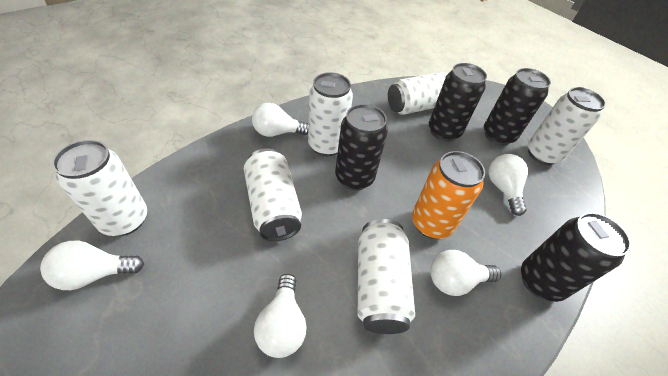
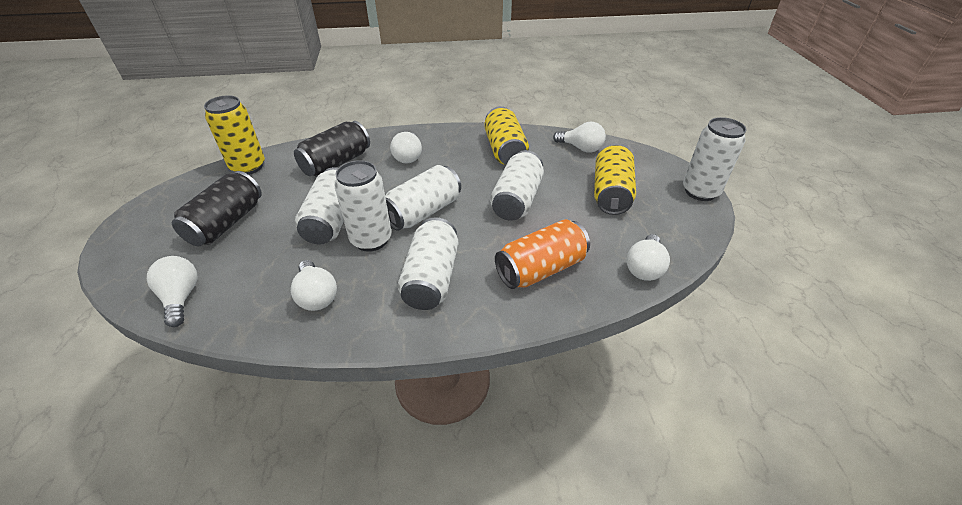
black can: 4 -> 2
yellow can: 0 -> 3

